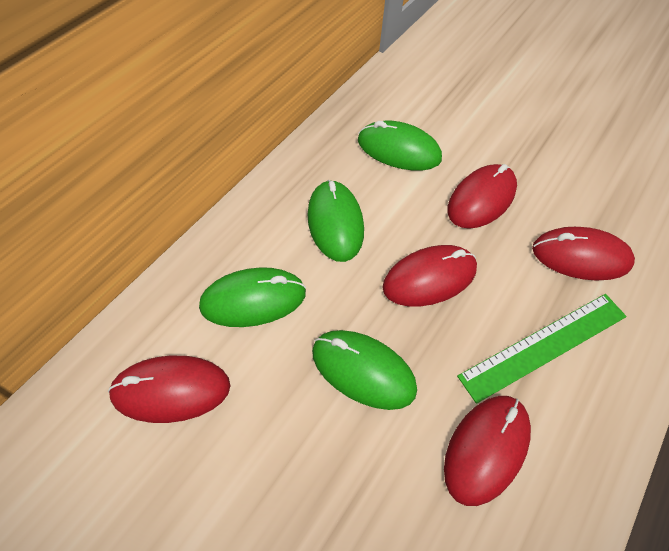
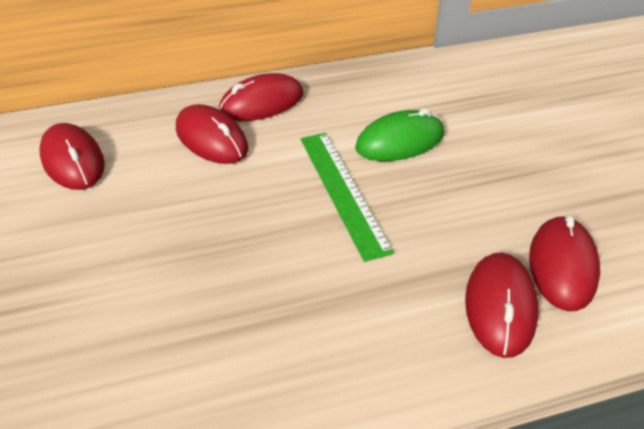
green mouse: 4 -> 1

